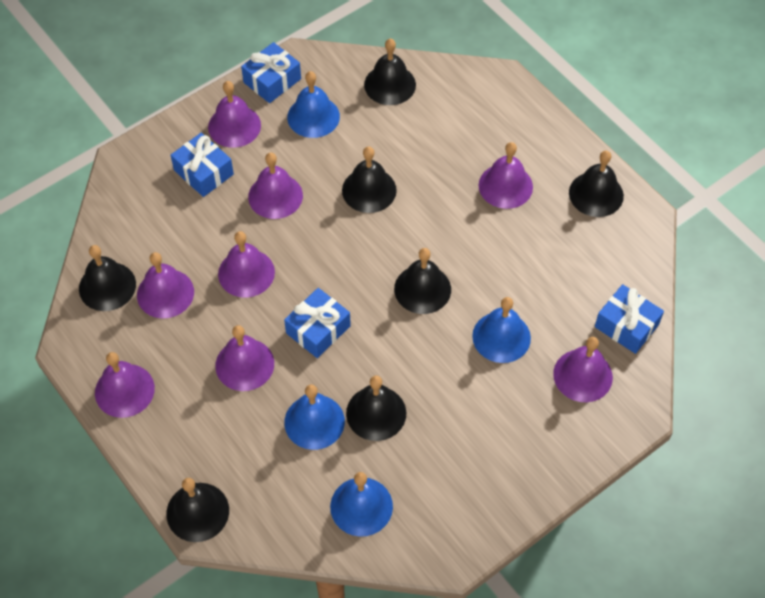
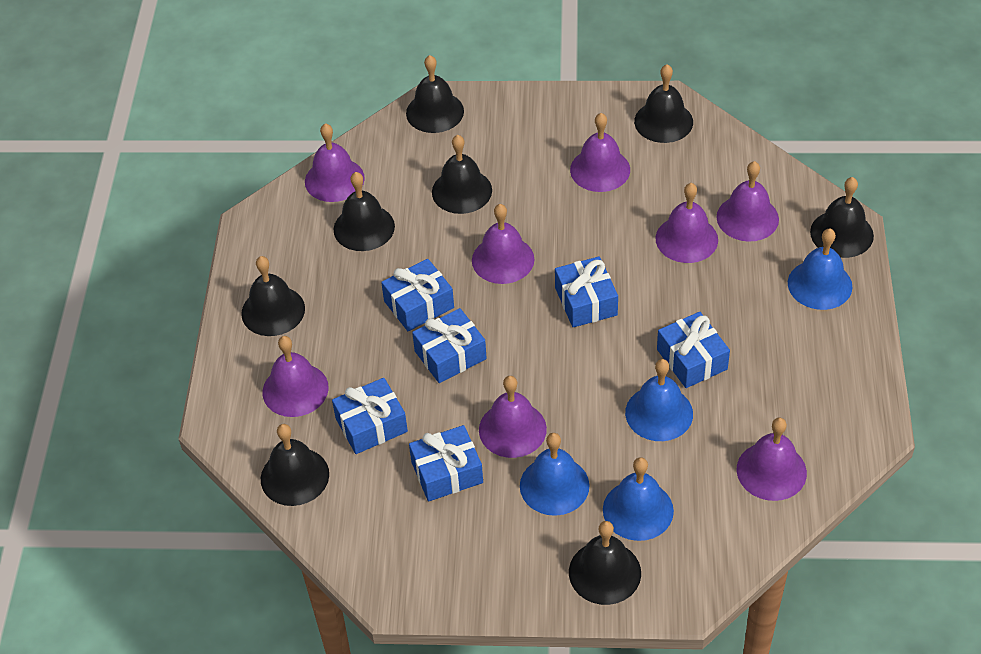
black bell: 7 -> 8
blue gift: 4 -> 6

